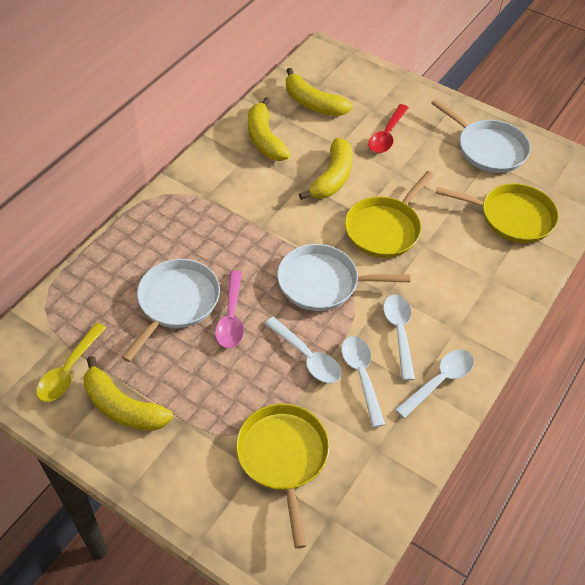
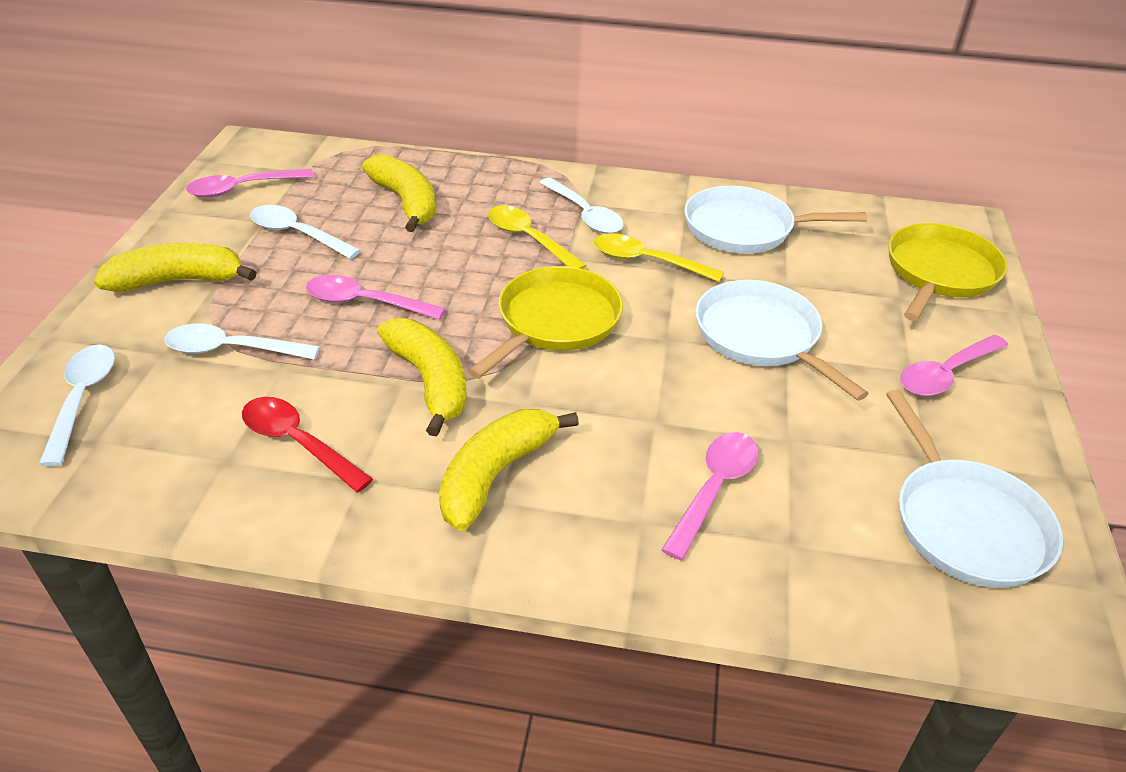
pink spoon: 1 -> 4
yellow pan: 3 -> 2
yellow spoon: 1 -> 2

